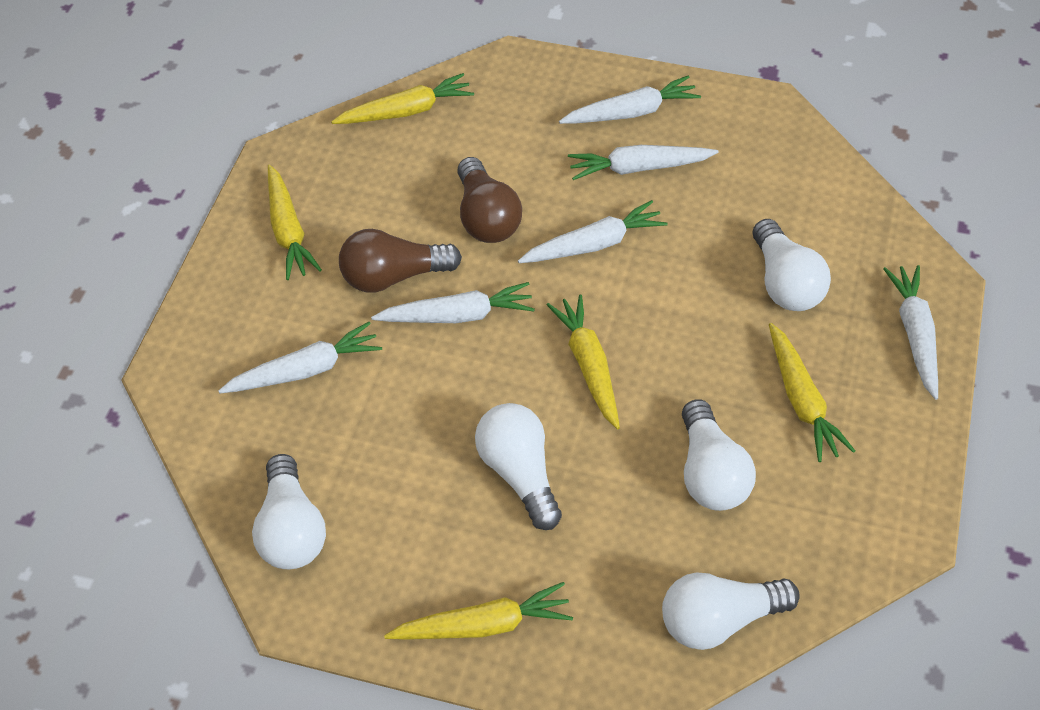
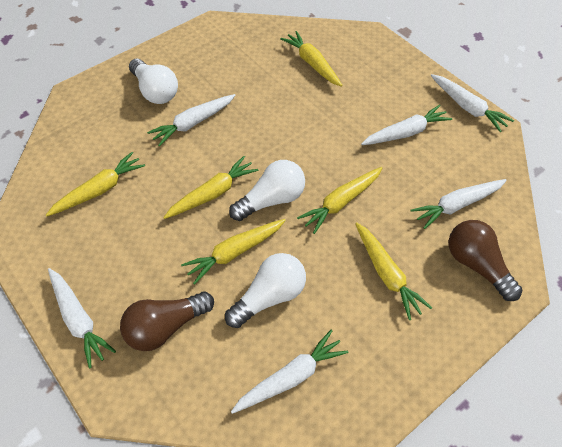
white light bulb: 5 -> 3
yellow carrot: 5 -> 6

